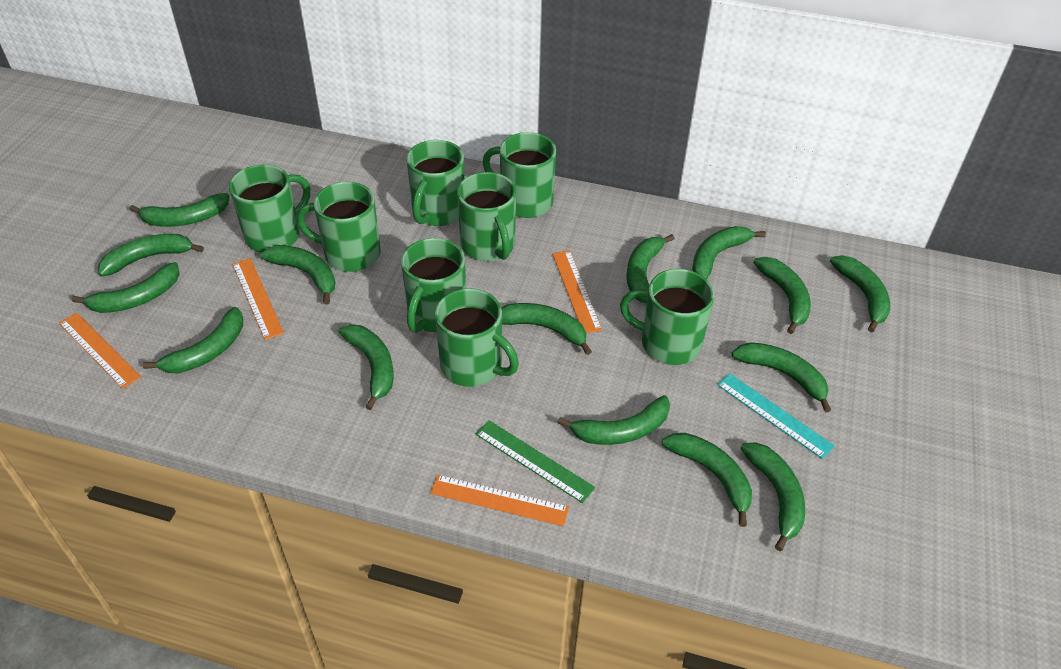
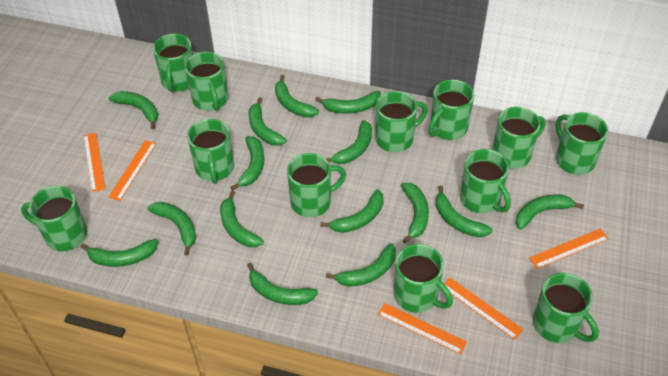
green mug: 8 -> 12
green ruler: 1 -> 0
orange ruler: 4 -> 5
turquoise ruler: 1 -> 0

